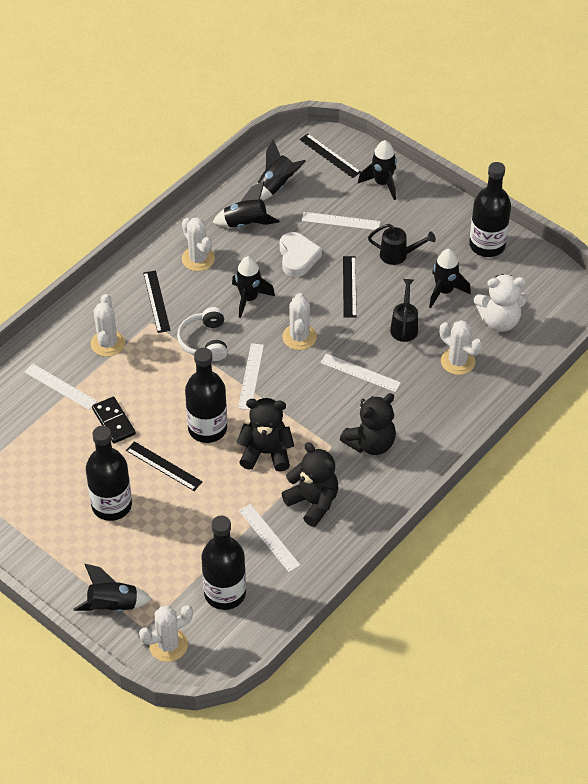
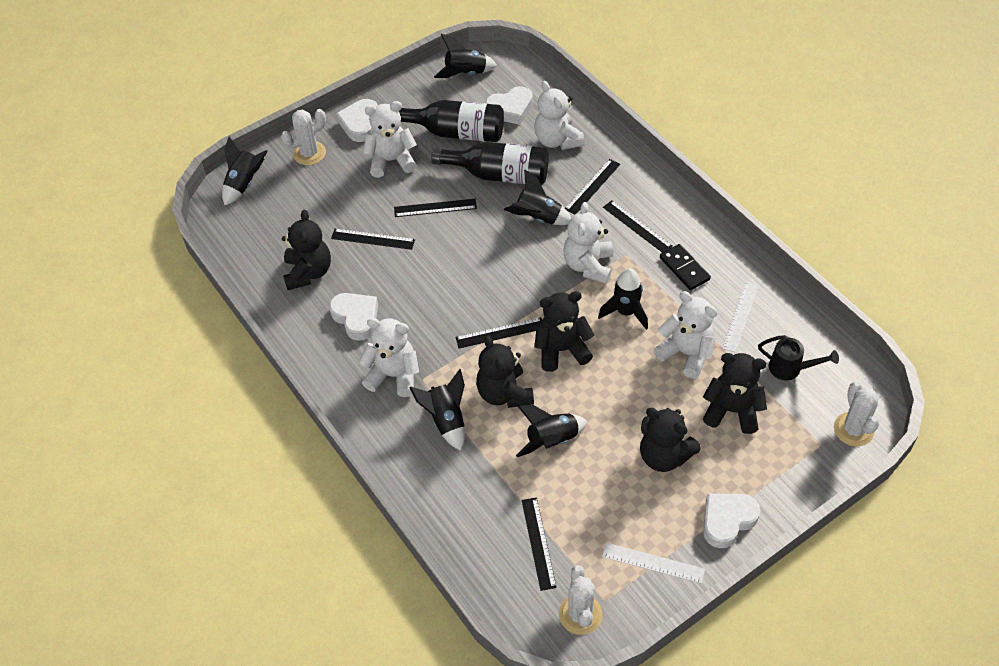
black bottle: 4 -> 2
black ruler: 4 -> 6
black teddy bear: 3 -> 5
black watering can: 2 -> 1
white cactus: 5 -> 3
white headphones: 1 -> 0
white heart: 1 -> 4
white ruler: 5 -> 2
white teddy bear: 1 -> 5

